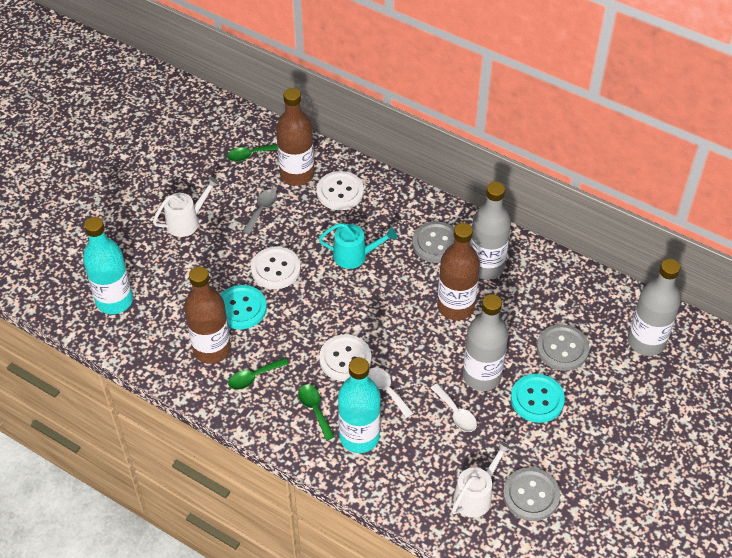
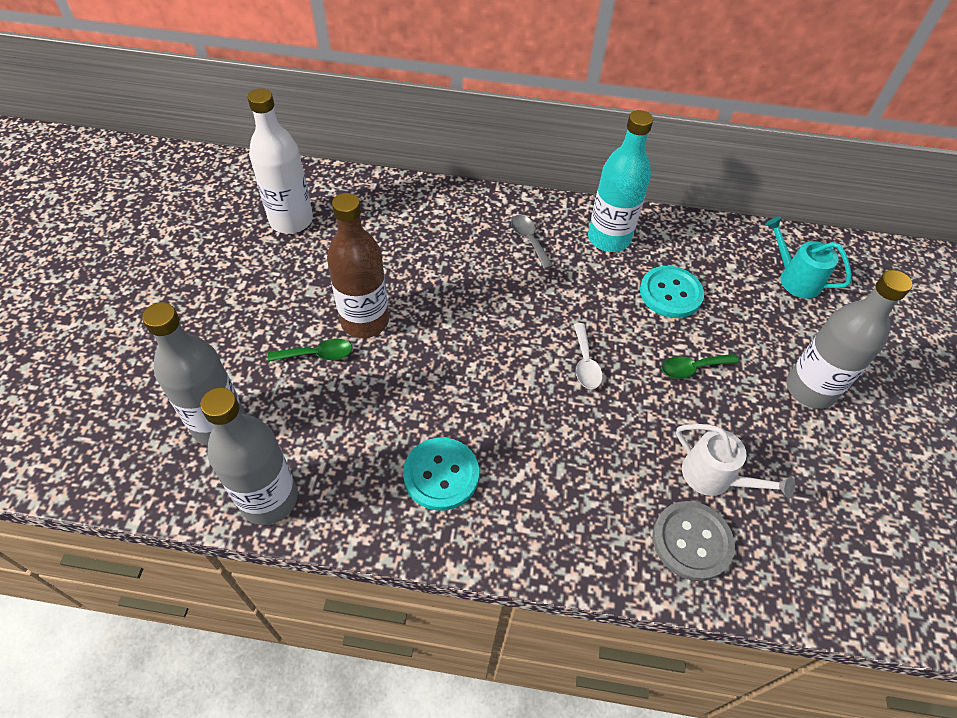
brown bottle: 3 -> 1
green spoon: 3 -> 2
grey button: 3 -> 1
turquoise bottle: 2 -> 1
white bottle: 0 -> 1
white button: 3 -> 0
white spoon: 2 -> 1
white watering can: 2 -> 1

